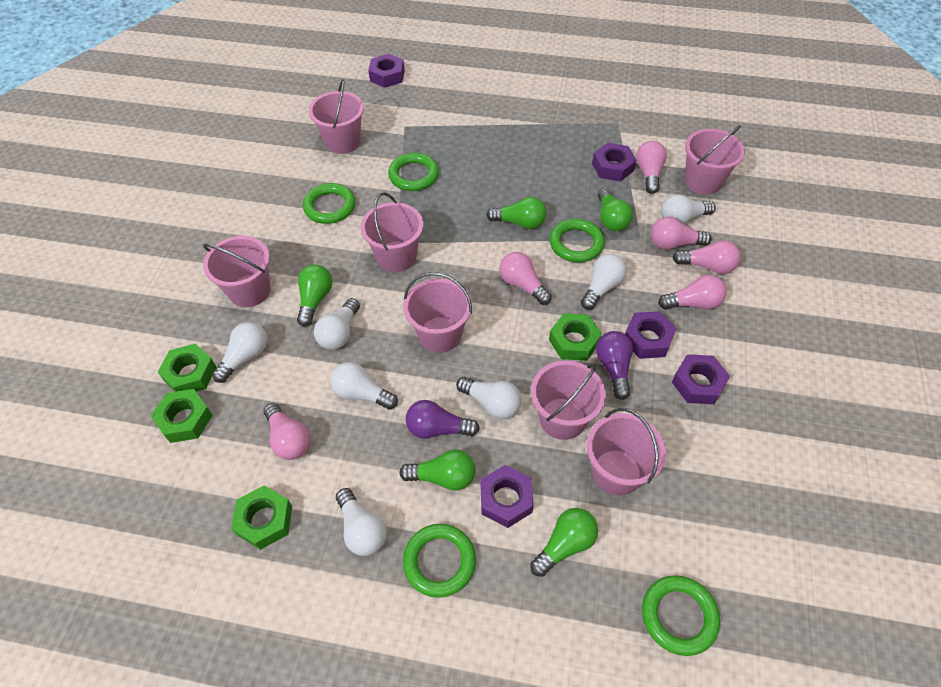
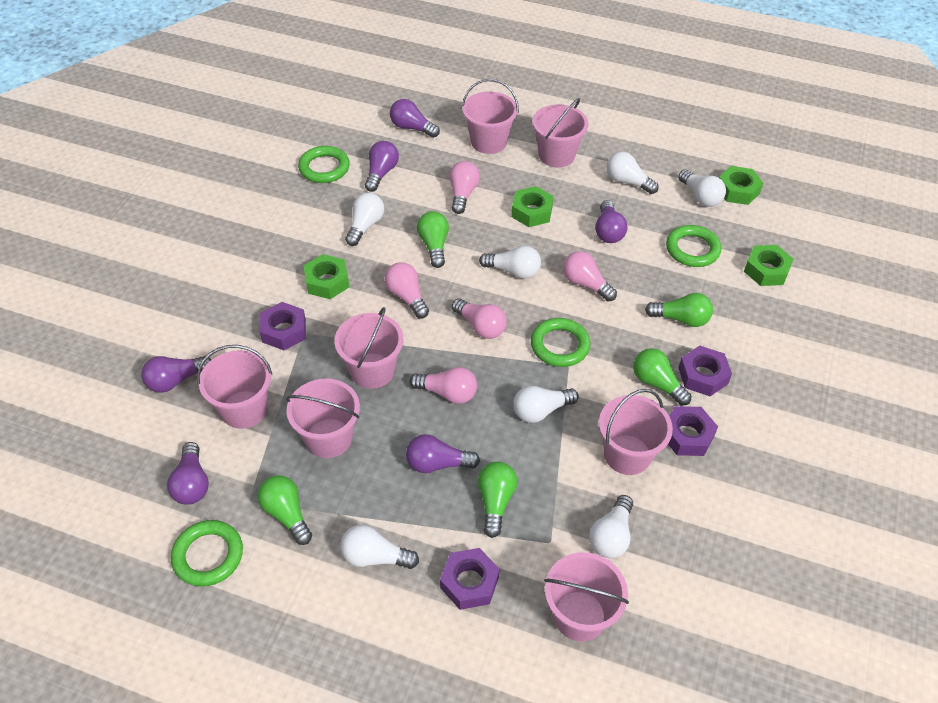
green ring: 5 -> 4
pink light bulb: 6 -> 5
purple light bulb: 2 -> 6
purple nut: 5 -> 4

